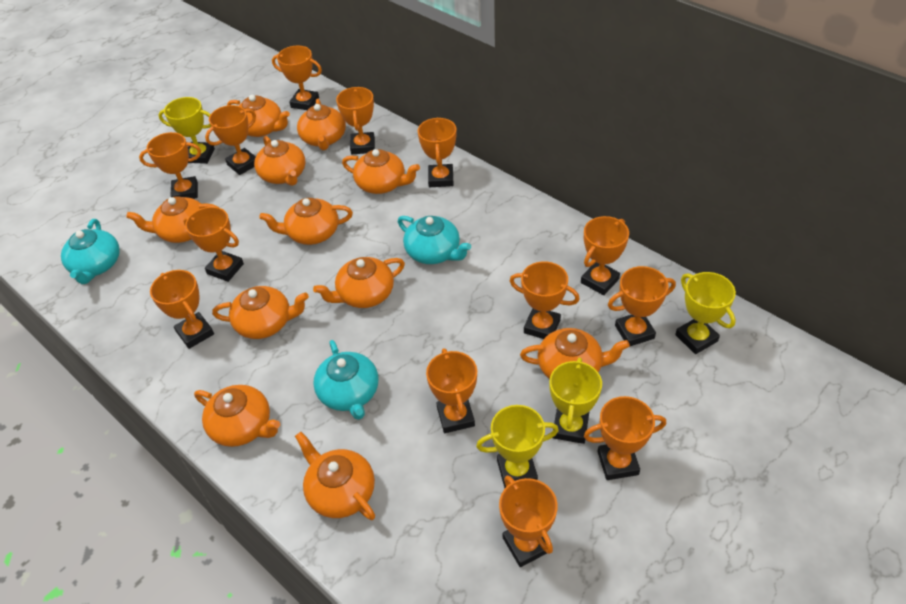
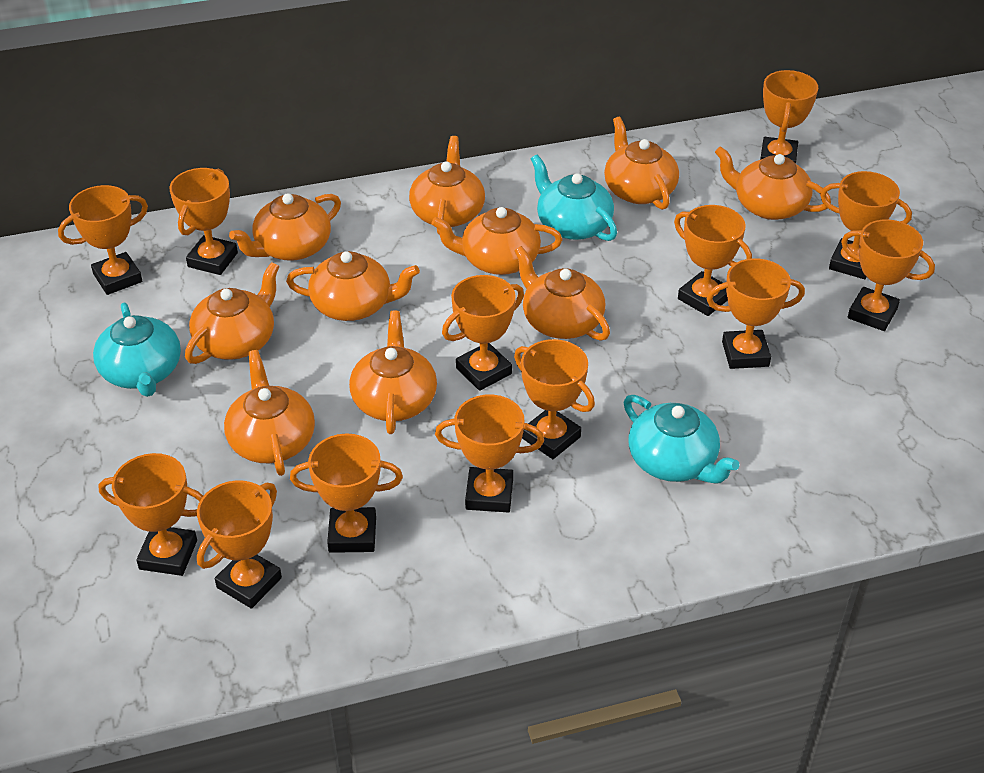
orange teapot: 11 -> 10
yellow trophy: 4 -> 0

